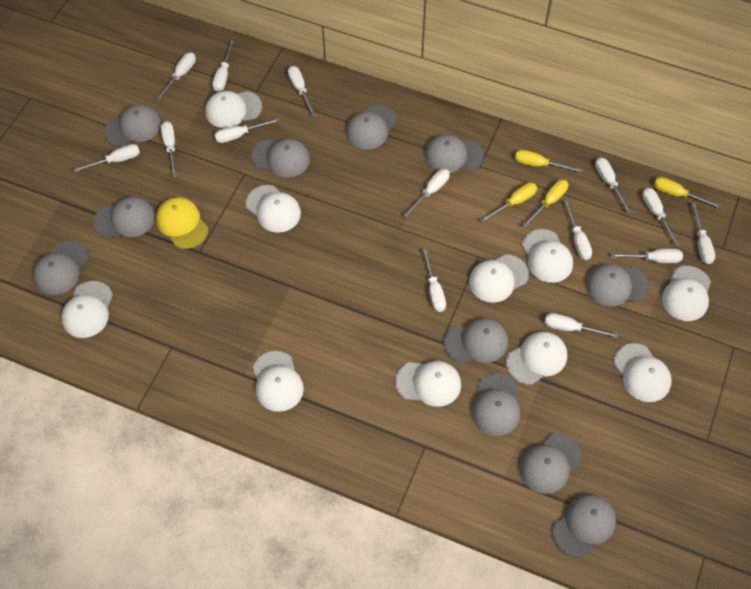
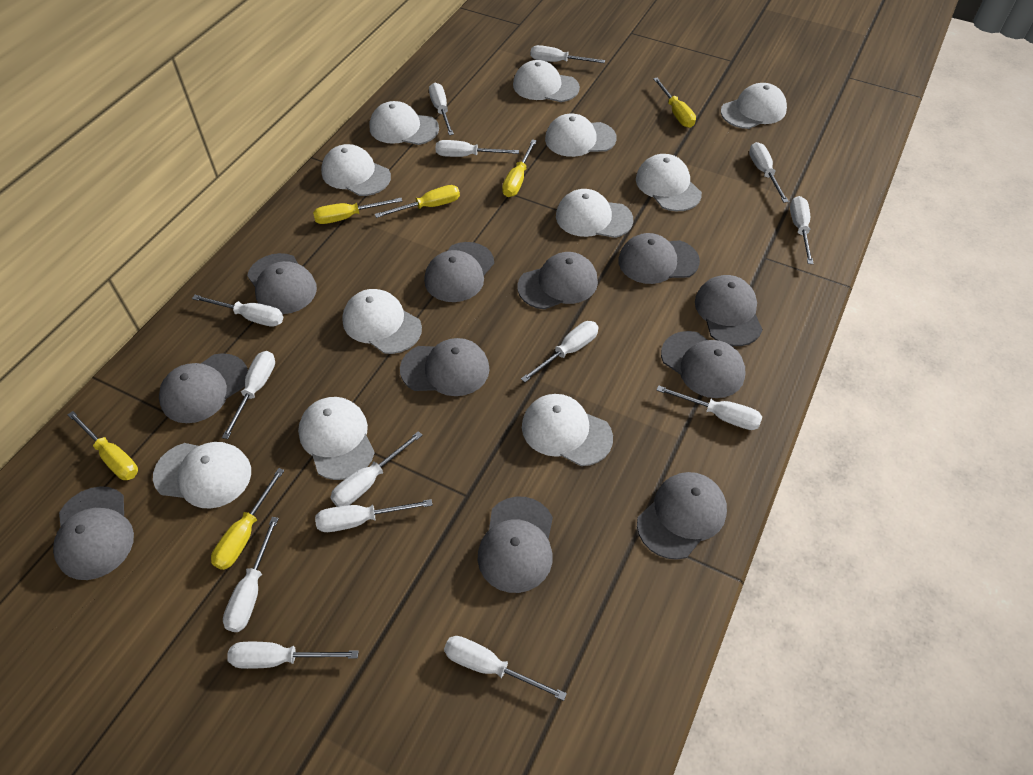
white cap: 10 -> 11
yellow cap: 1 -> 0
yellow screwdriver: 4 -> 6

